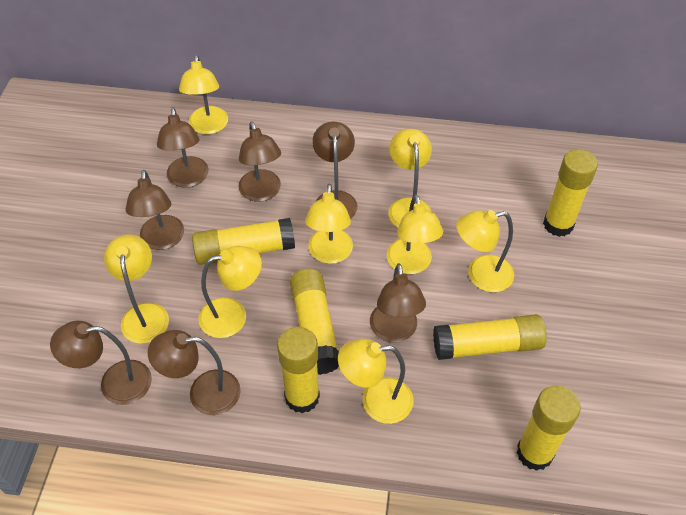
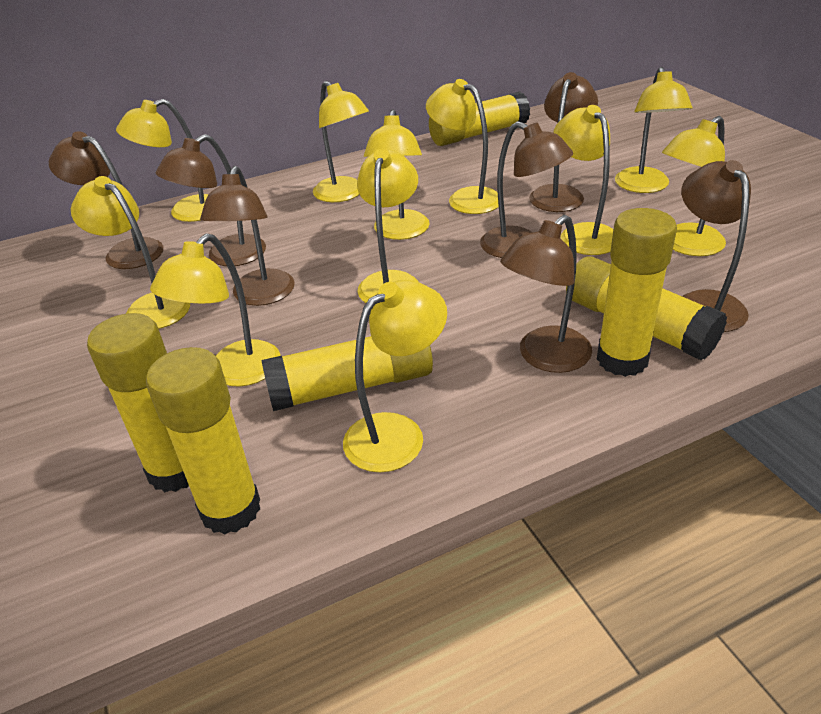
yellow lamp: 8 -> 11

